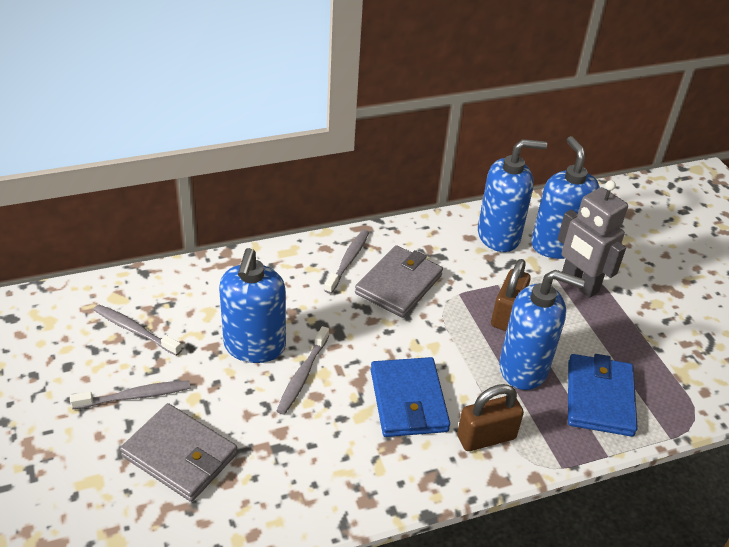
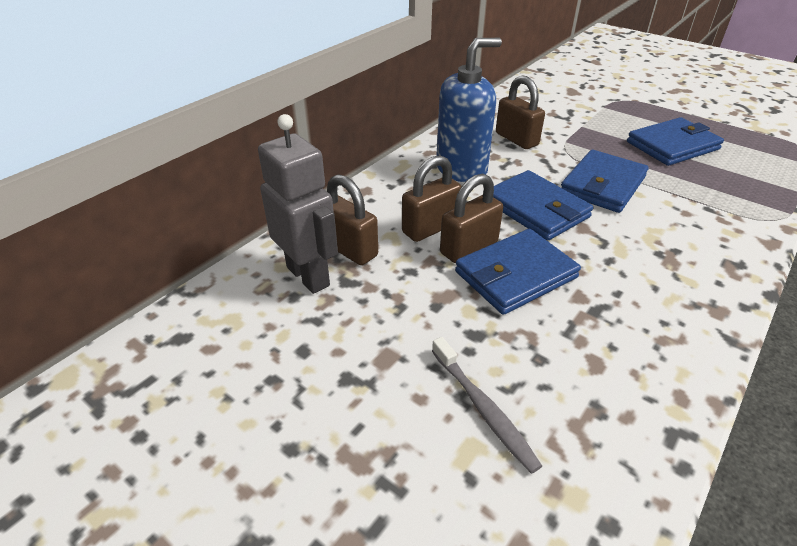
blue soap dispenser: 4 -> 1
blue wallet: 2 -> 4
brown padlock: 2 -> 4
grey toothbrush: 4 -> 1
grey wallet: 2 -> 0

